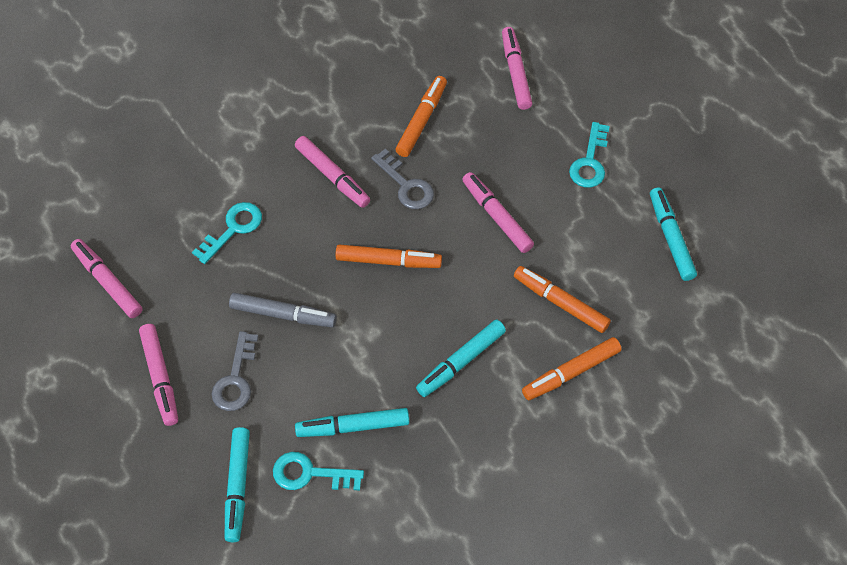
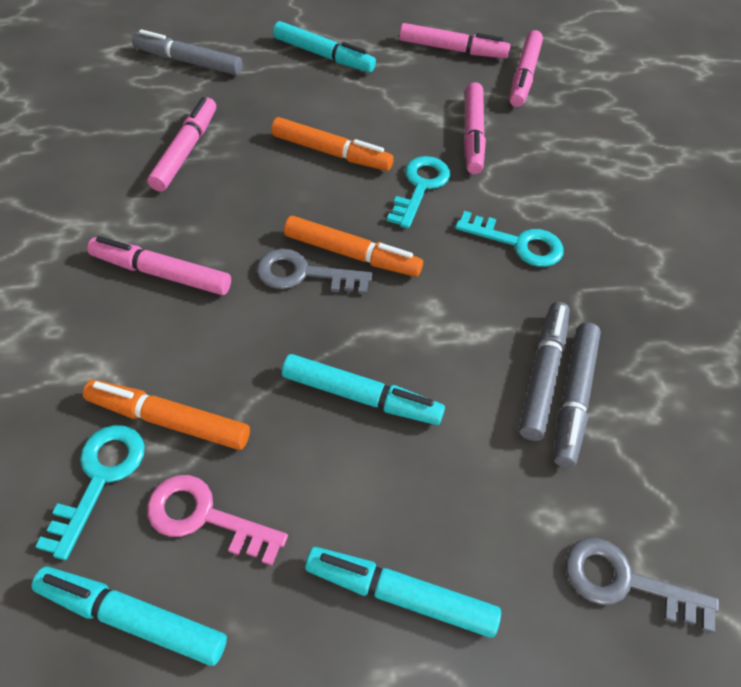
grey marker: 1 -> 3
orange marker: 4 -> 3
pink key: 0 -> 1

